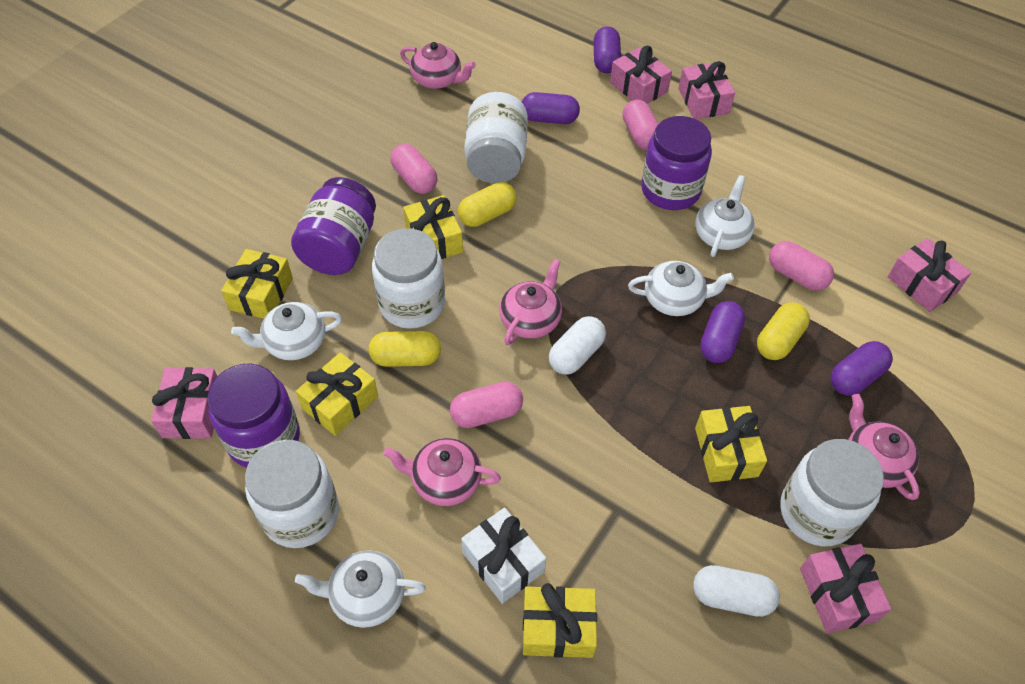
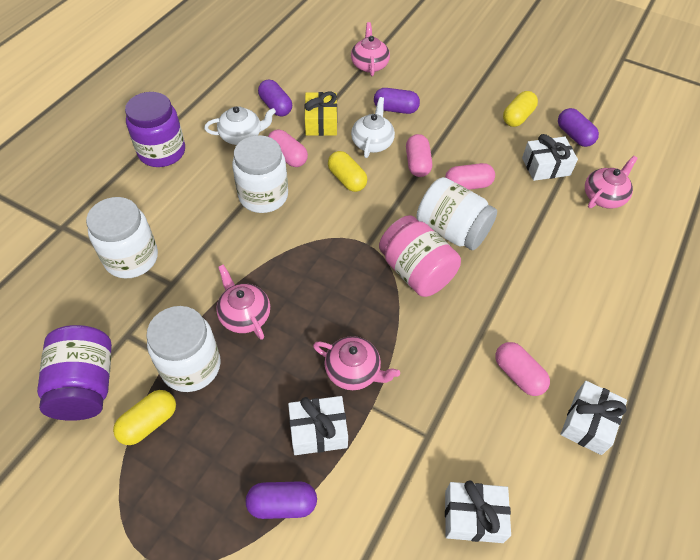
pink gift: 5 -> 0
pink jar: 0 -> 1
purple jar: 3 -> 2
white capsule: 2 -> 0
white gift: 1 -> 4
white teapot: 4 -> 2
yellow gift: 5 -> 1

